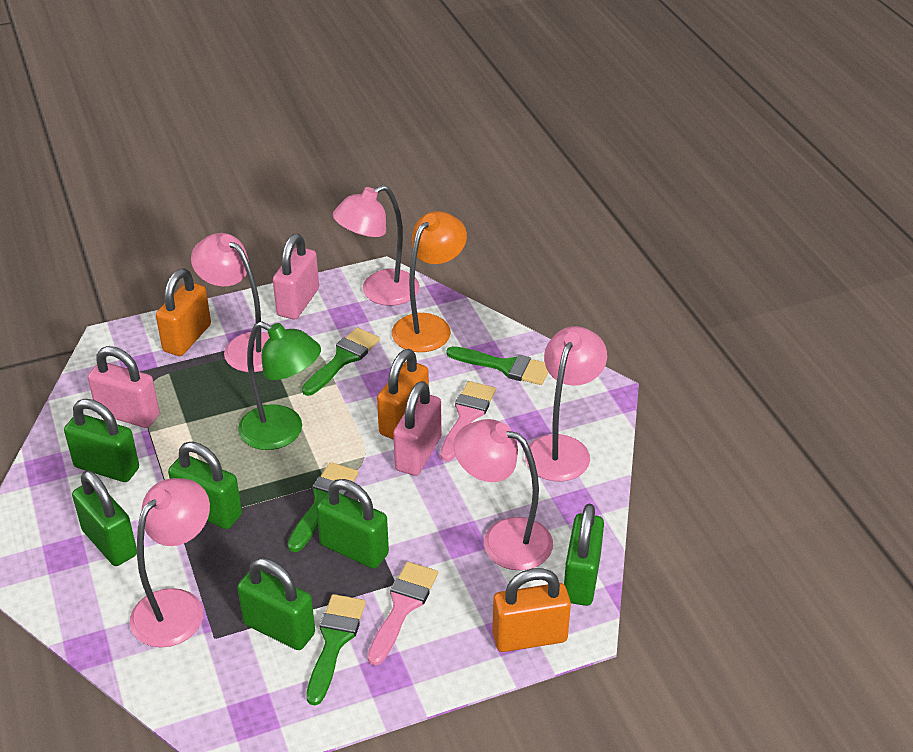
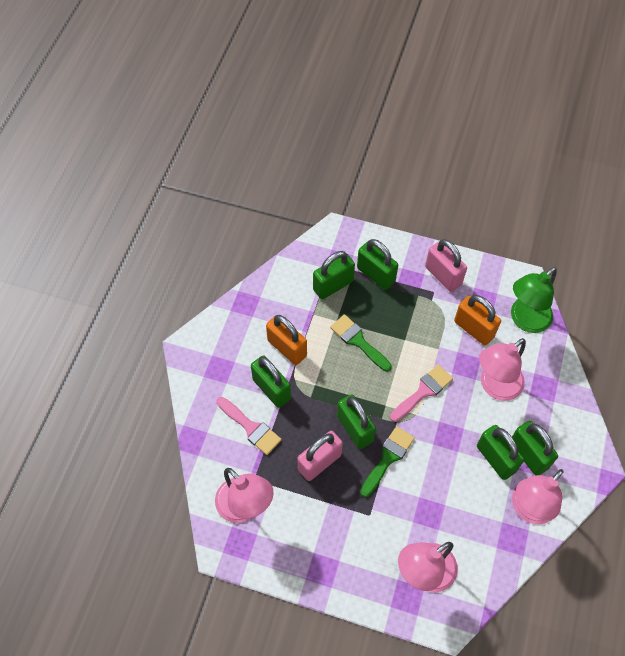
green brush: 4 -> 2
orange lamp: 1 -> 0
orange padlock: 3 -> 2
pink lamp: 5 -> 4
pink padlock: 3 -> 2

